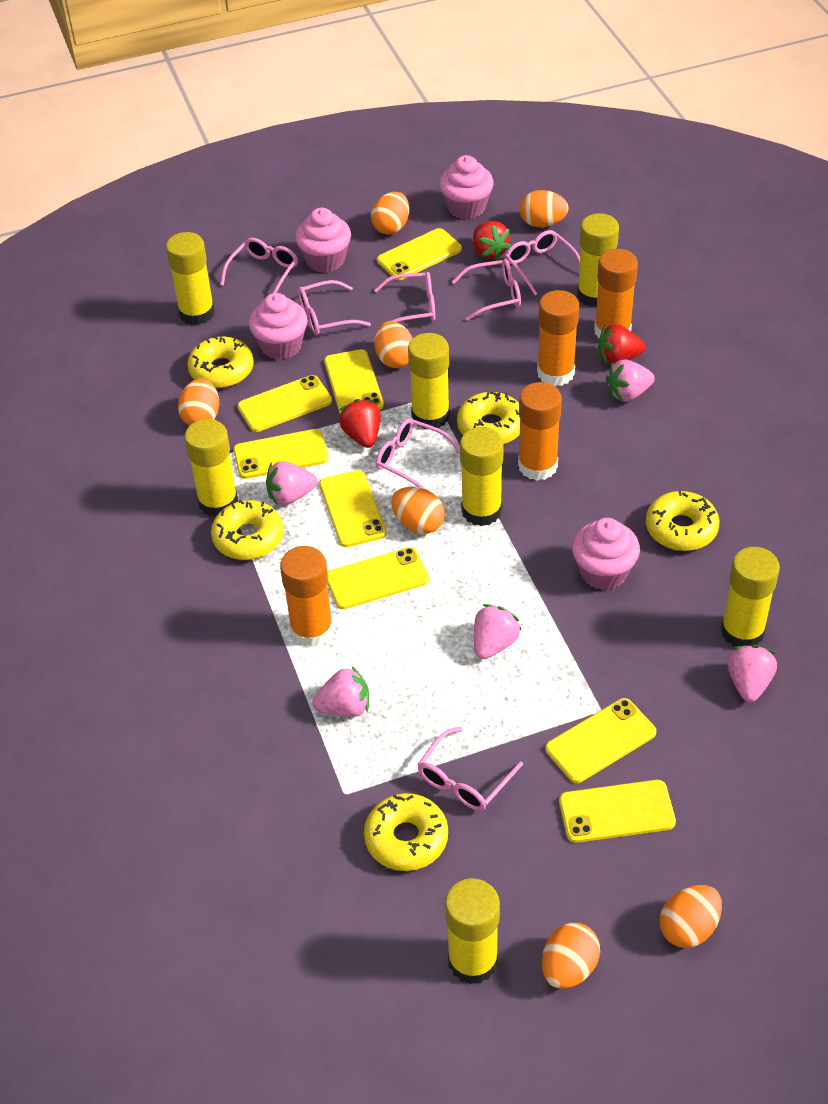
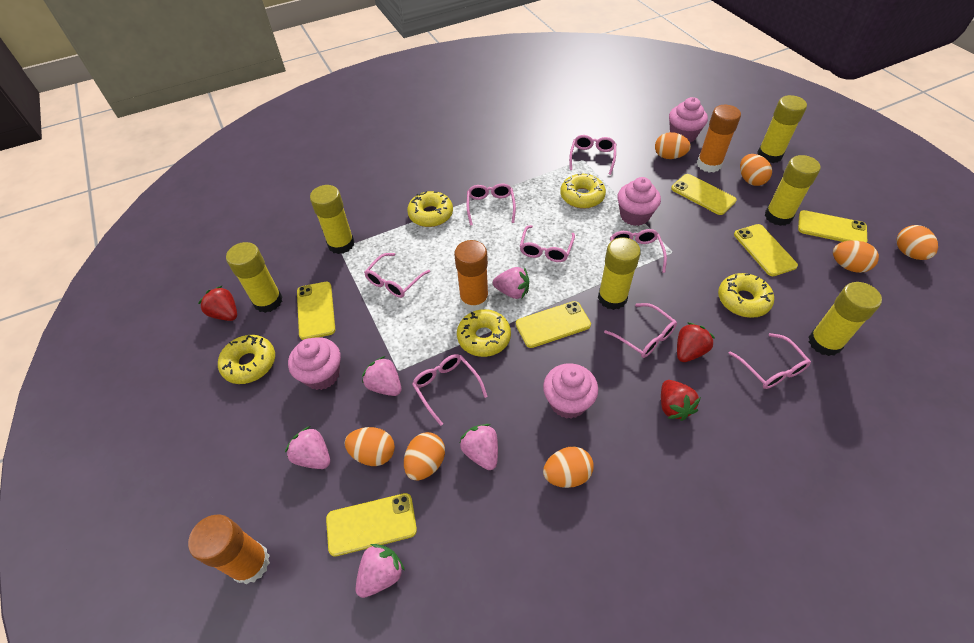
orange glue stick: 4 -> 3
pink glasses: 7 -> 8
yellow glue stick: 7 -> 6
yellow phone: 8 -> 6

